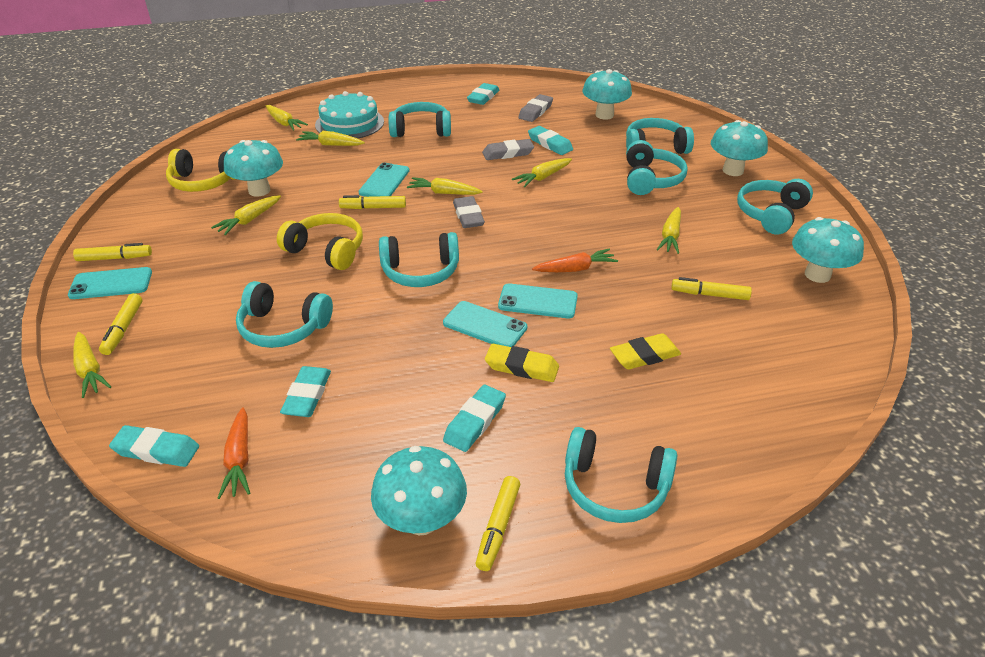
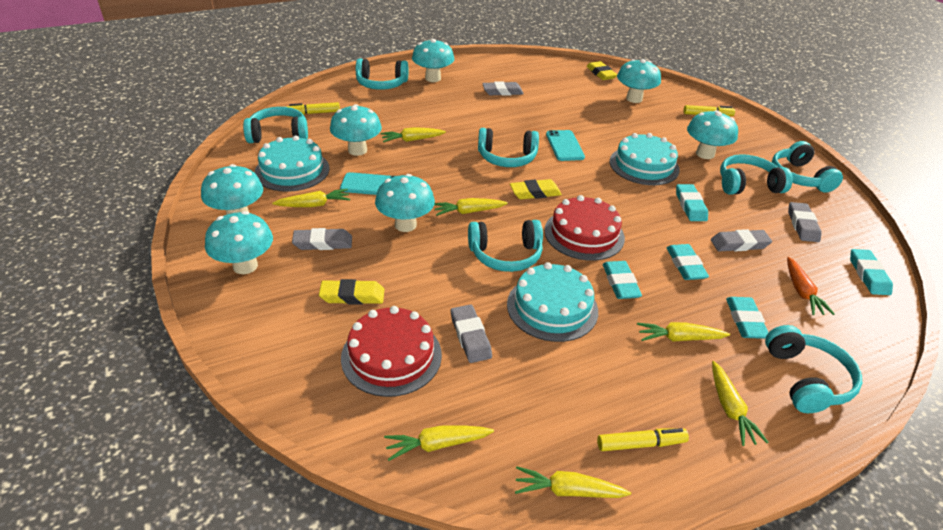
grey eraser: 3 -> 5
orange carrot: 2 -> 1
red cake: 0 -> 2
turquoise cake: 1 -> 3
turquoise mushroom: 5 -> 7
turquoise phone: 4 -> 2
yellow eraser: 2 -> 3
yellow headphones: 2 -> 0
yellow marker: 5 -> 3

